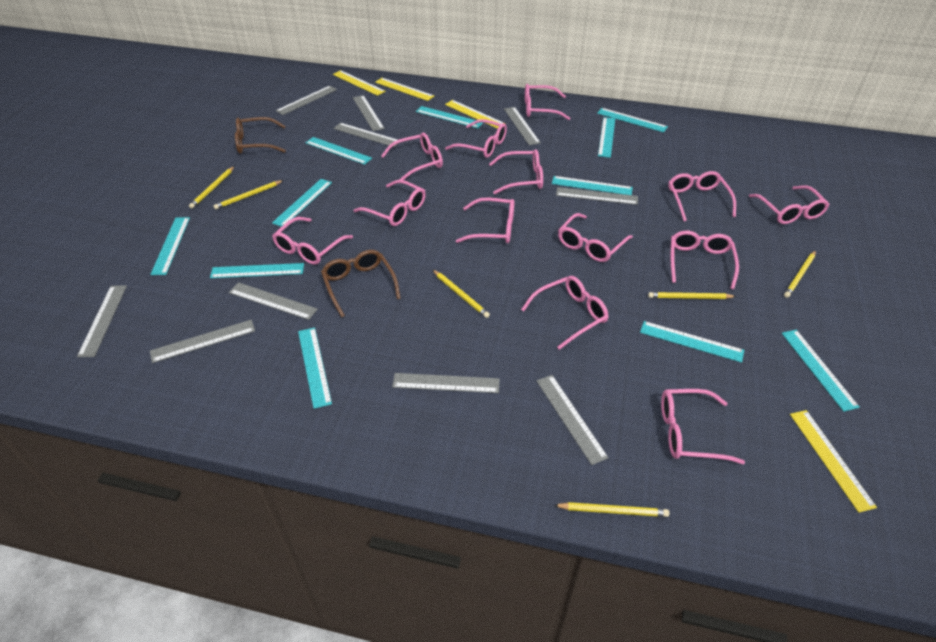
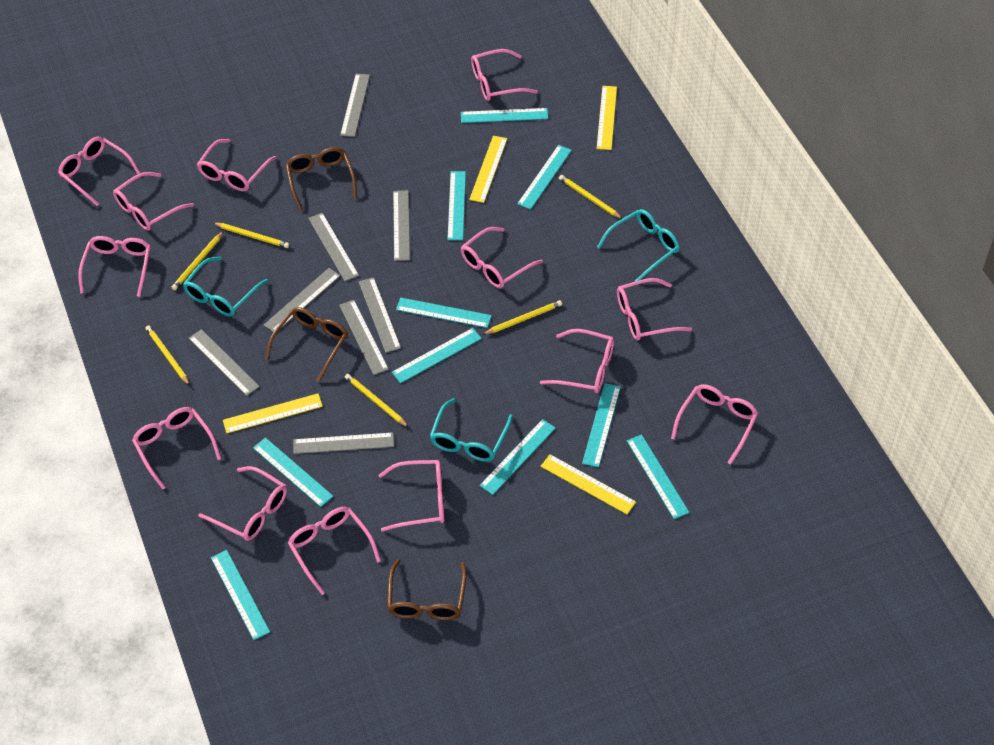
brown glasses: 2 -> 3
grey ruler: 10 -> 8
turquoise glasses: 0 -> 3
turquoise ruler: 11 -> 10

